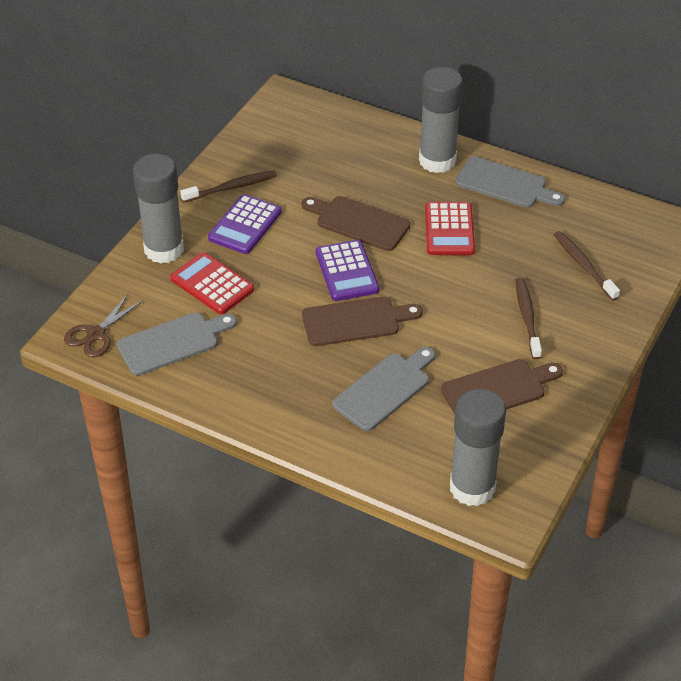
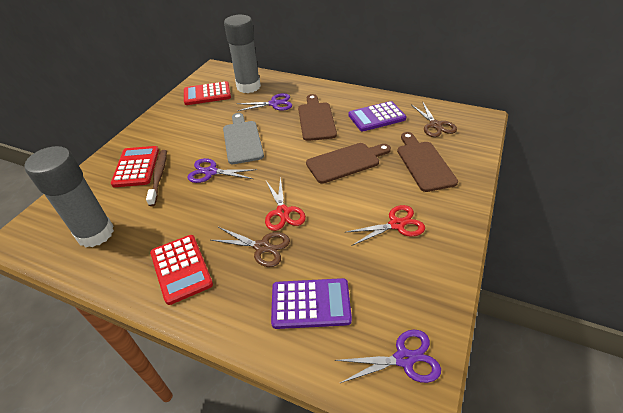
brown scissors: 1 -> 2
brown toothbrush: 3 -> 1
grey cutting board: 3 -> 1
grey glue stick: 3 -> 2
purple scissors: 0 -> 3
red calculator: 2 -> 3
red scissors: 0 -> 2

